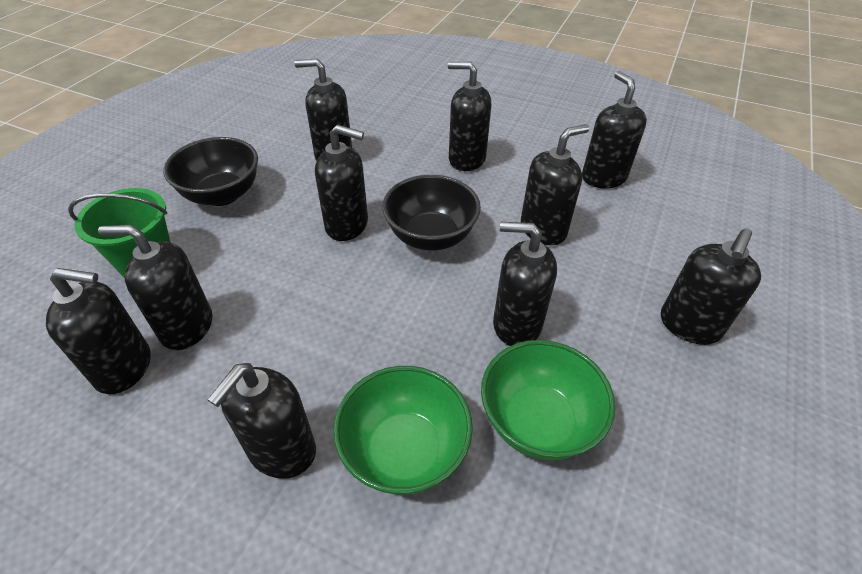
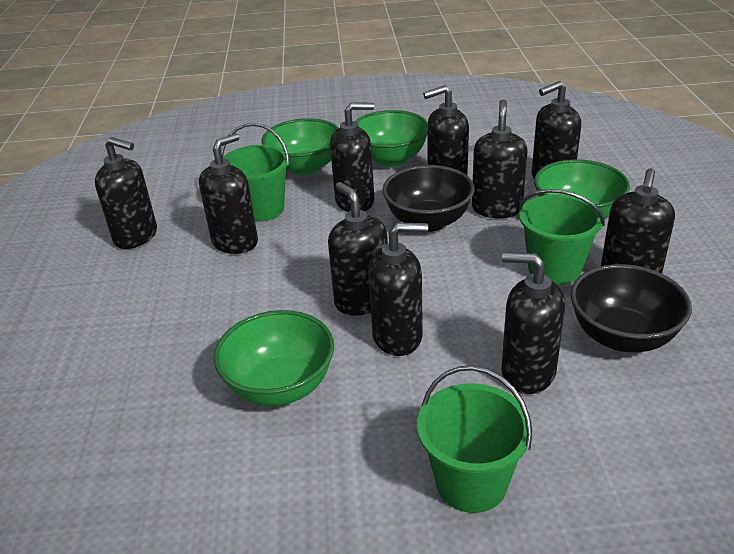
green bowl: 2 -> 4
green bucket: 1 -> 3

